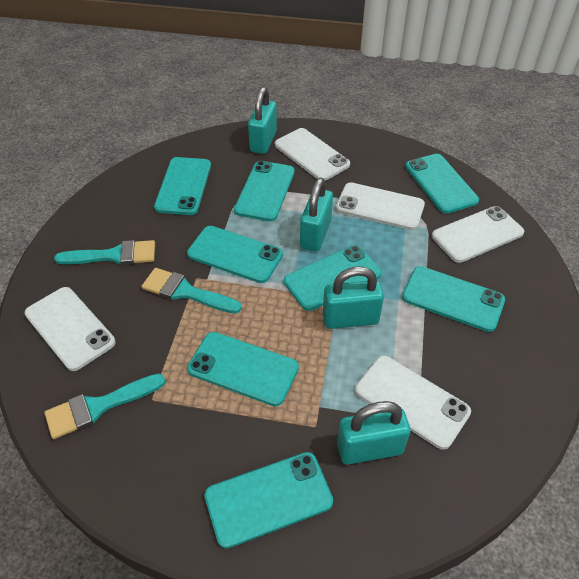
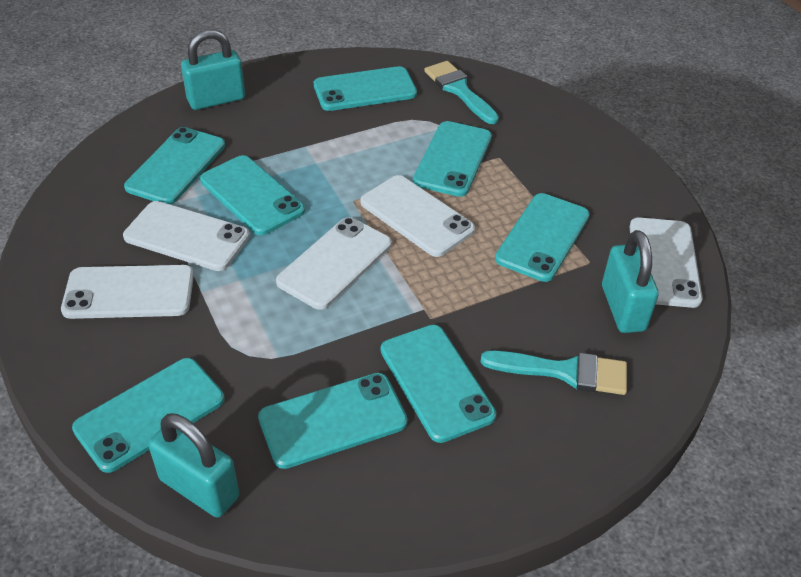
turquoise brush: 3 -> 2
turquoise padlock: 4 -> 3

